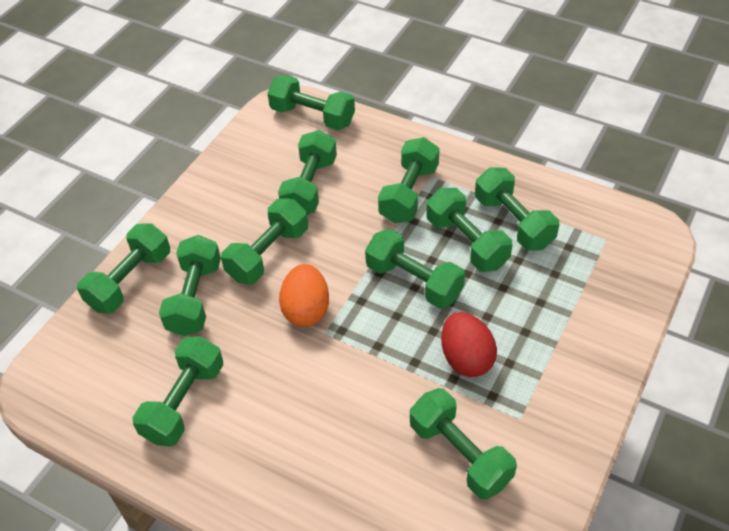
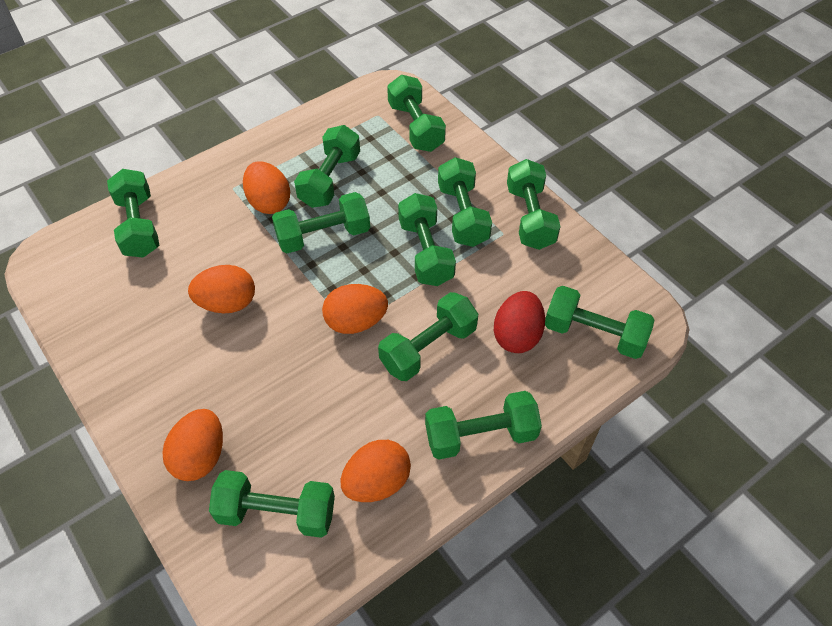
orange egg: 1 -> 5

